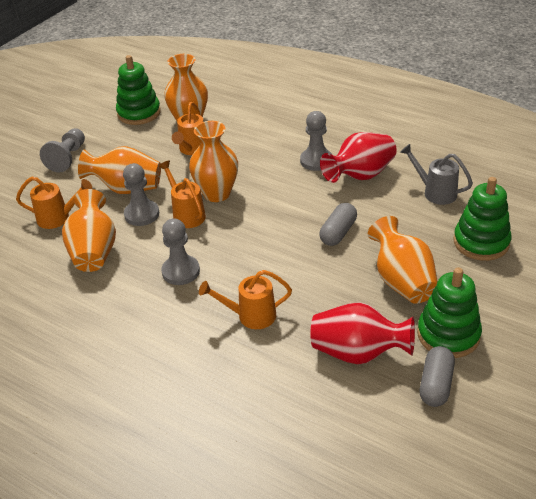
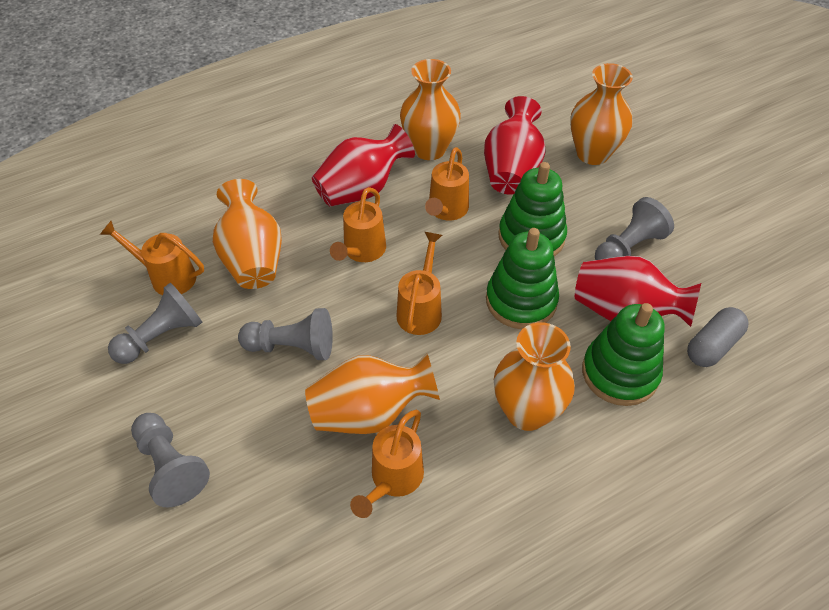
grey capsule: 2 -> 1
grey watering can: 1 -> 0
orange watering can: 4 -> 5
red vase: 2 -> 3

